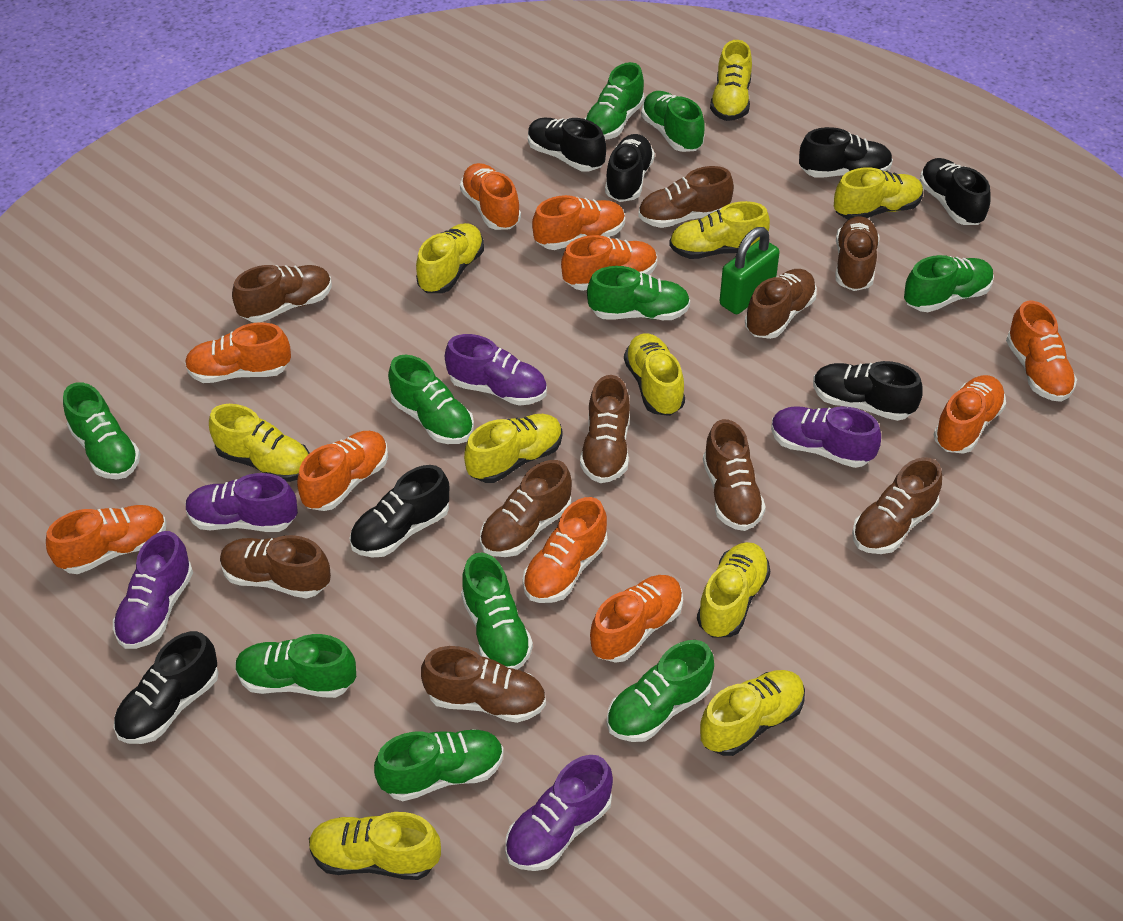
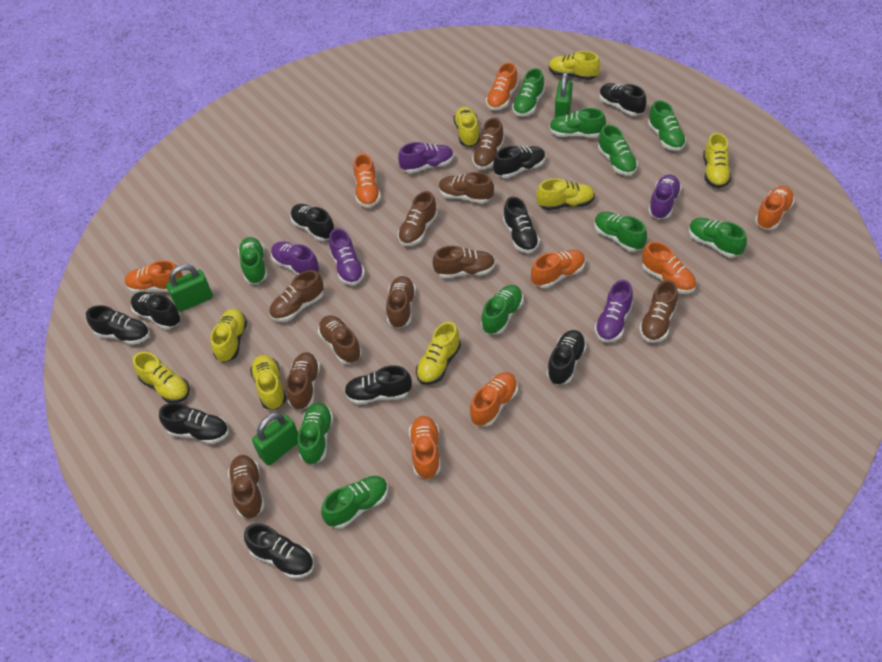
black shoe: 7 -> 10
green padlock: 1 -> 3
orange shoe: 10 -> 8
yellow shoe: 10 -> 8

